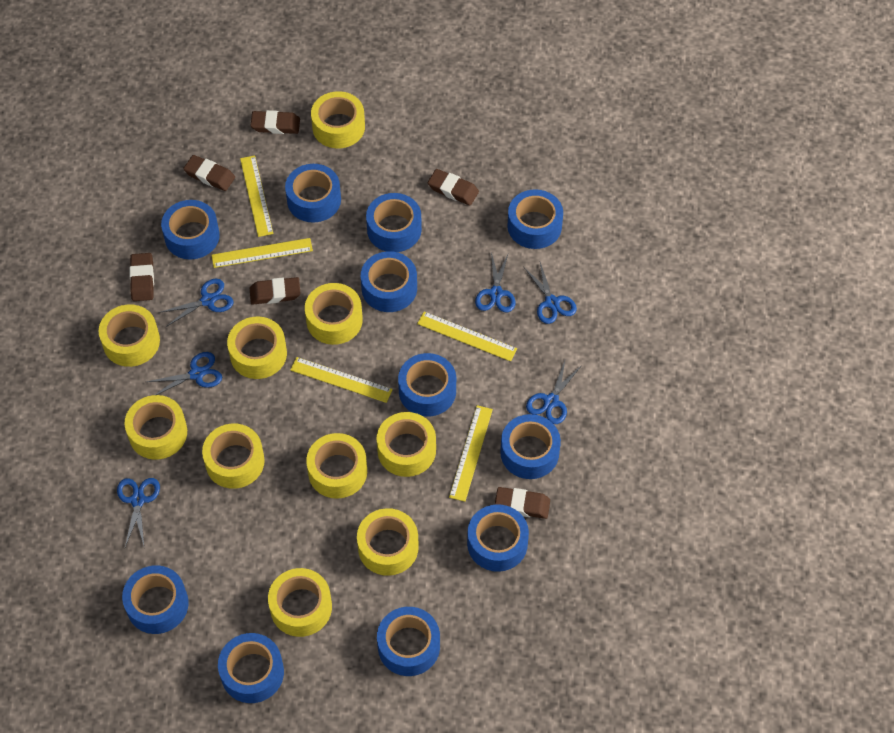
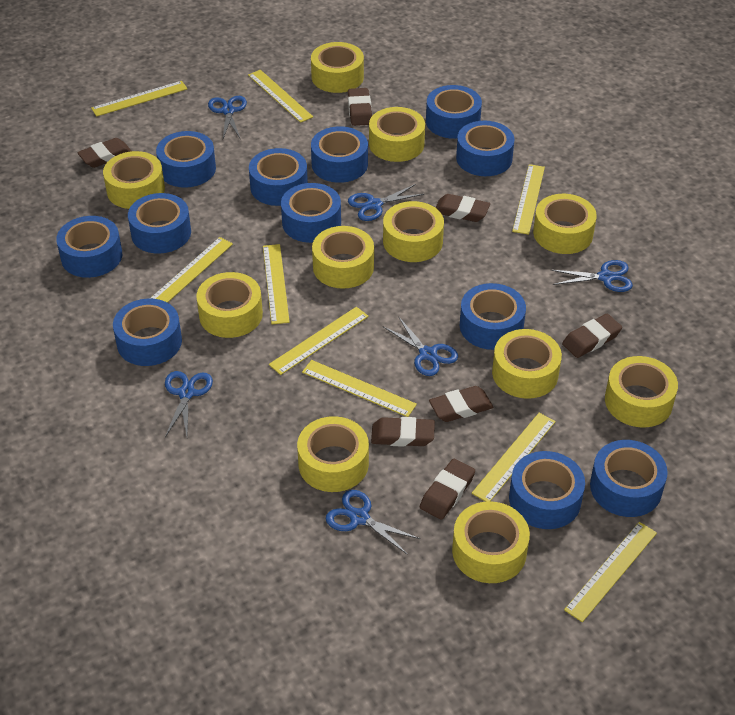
blue tape: 11 -> 12
brown eraser: 6 -> 7
yellow ruler: 5 -> 9
yellow tape: 10 -> 11

